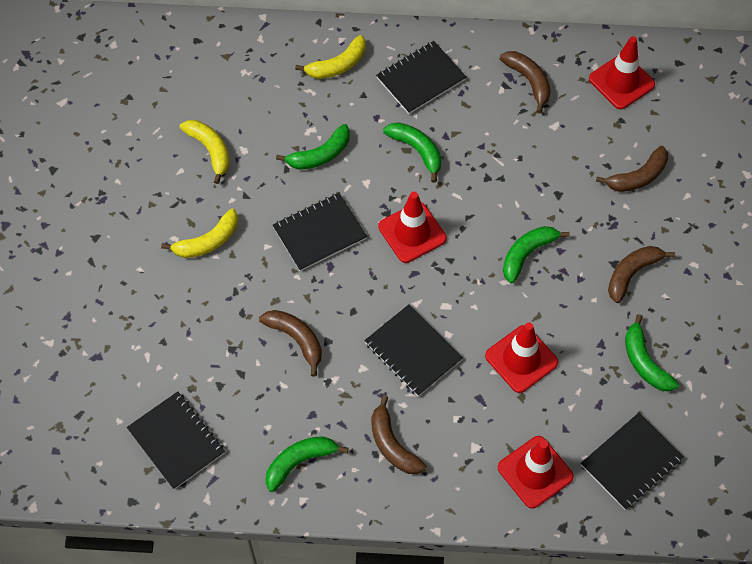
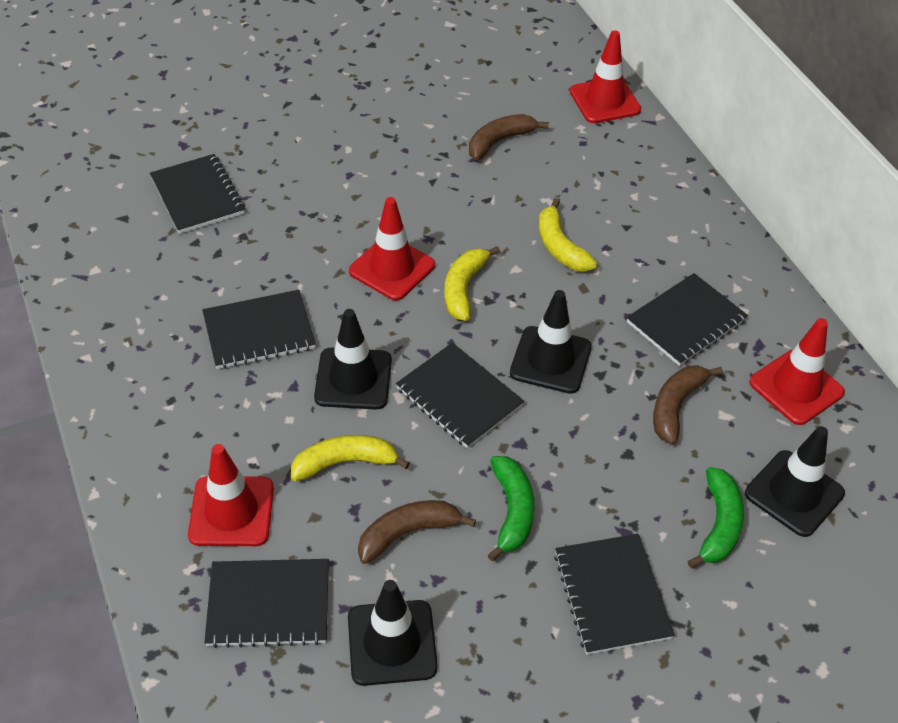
black notebook: 5 -> 6
black traffic cone: 0 -> 4
brown banana: 5 -> 3
green banana: 5 -> 2

